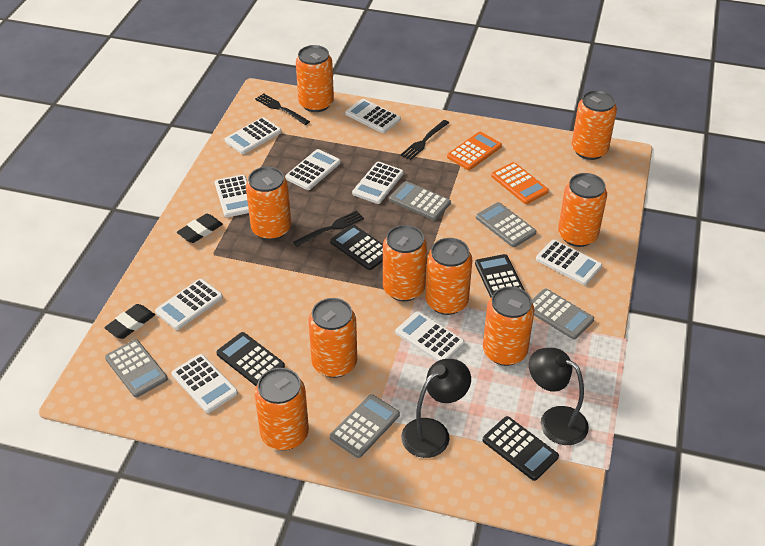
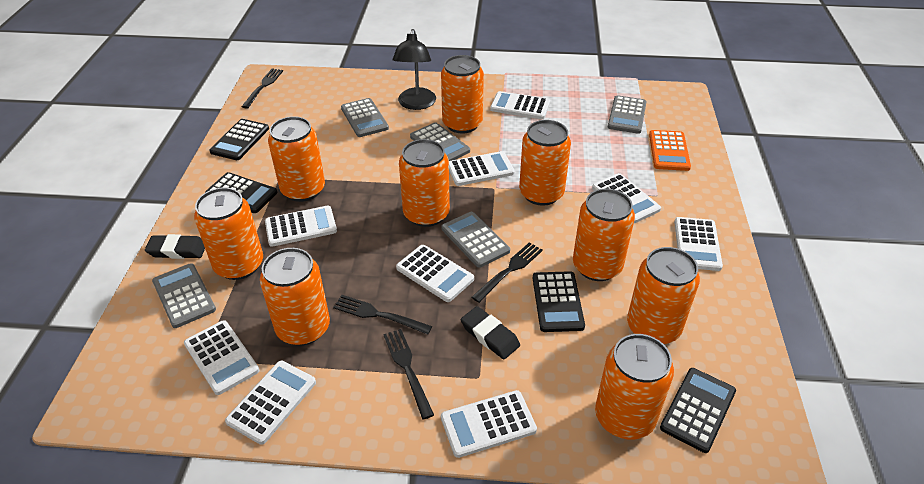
black fork: 3 -> 4
black lamp: 2 -> 1
orange calculator: 2 -> 1

